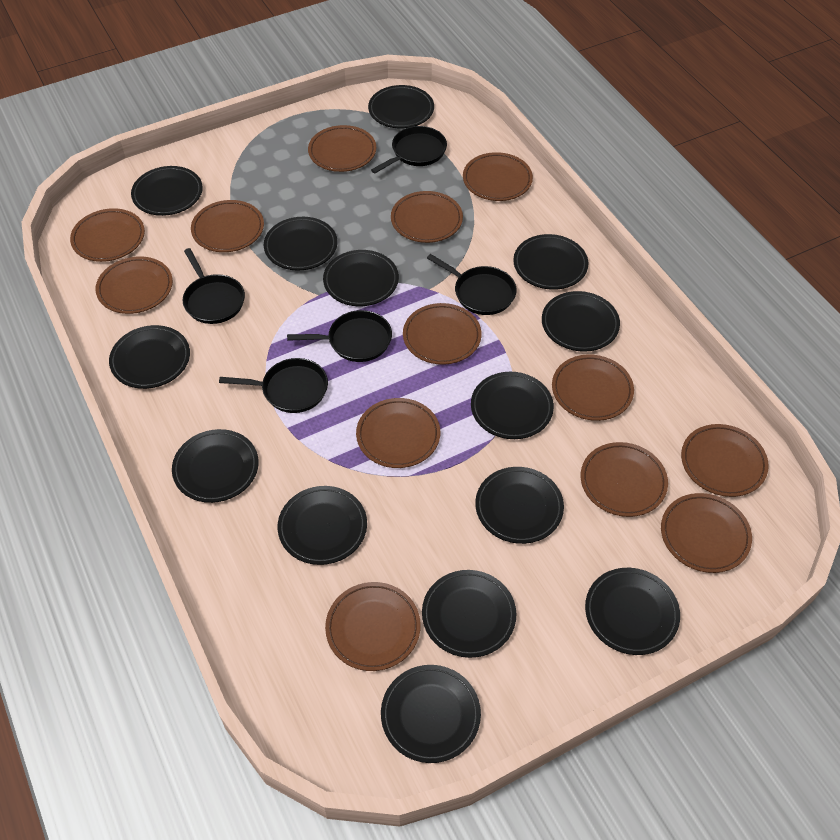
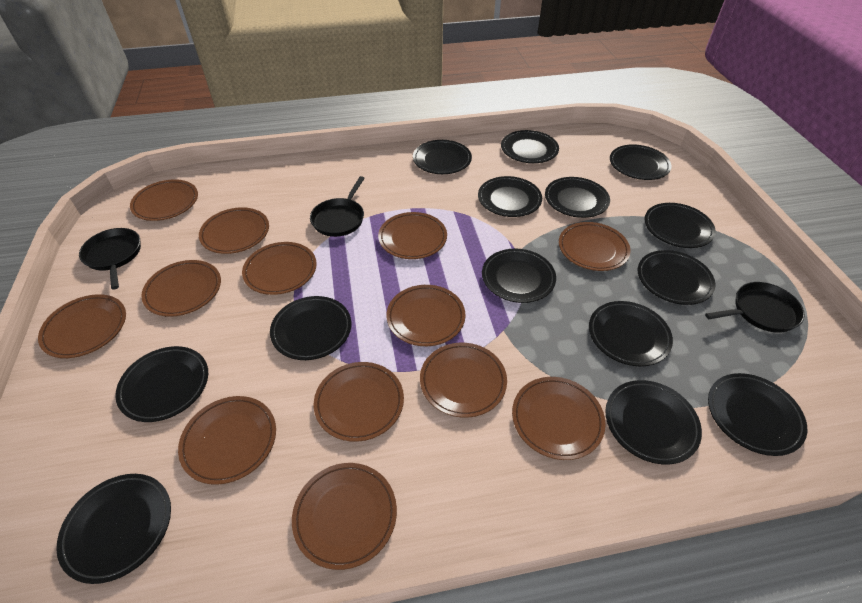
black pan: 5 -> 3

